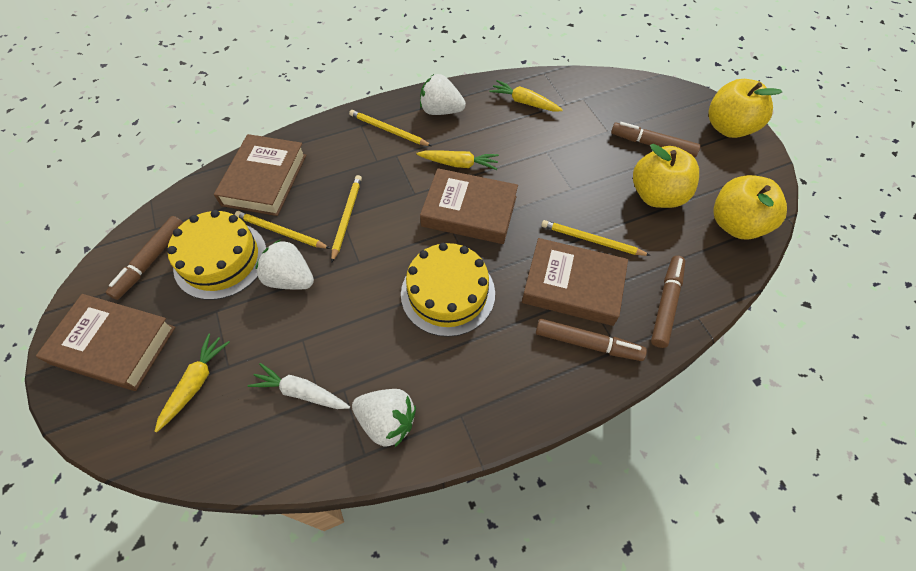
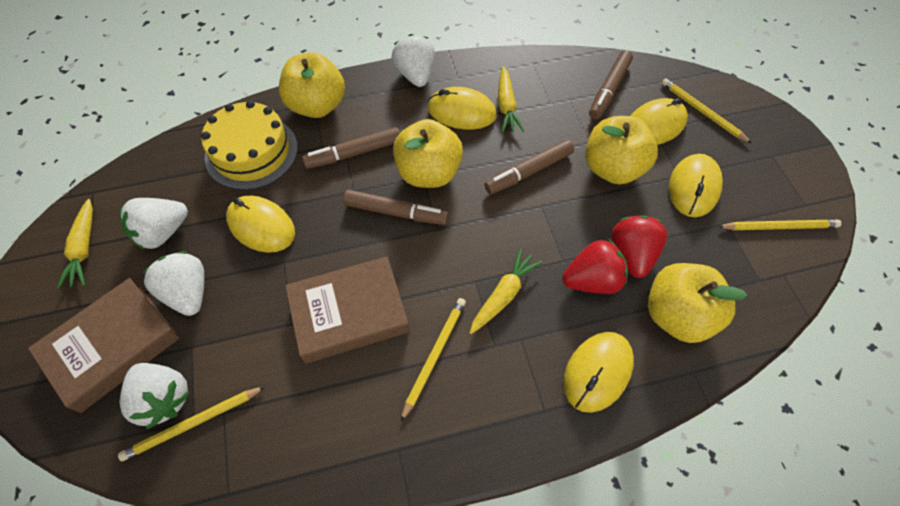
brown book: 4 -> 2
red strawberry: 0 -> 2
white carrot: 1 -> 0
white strawberry: 3 -> 4
yellow apple: 3 -> 4
yellow cake: 2 -> 1
yellow mouse: 0 -> 5

